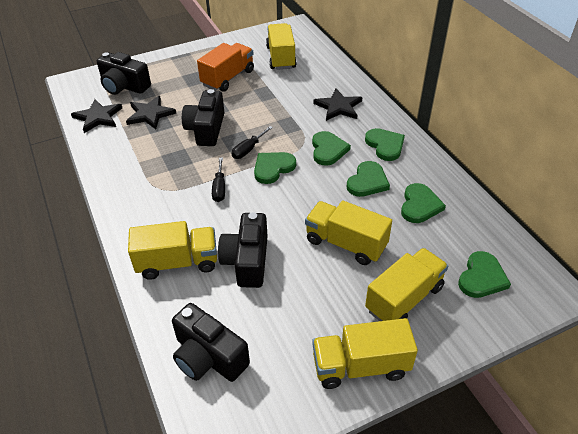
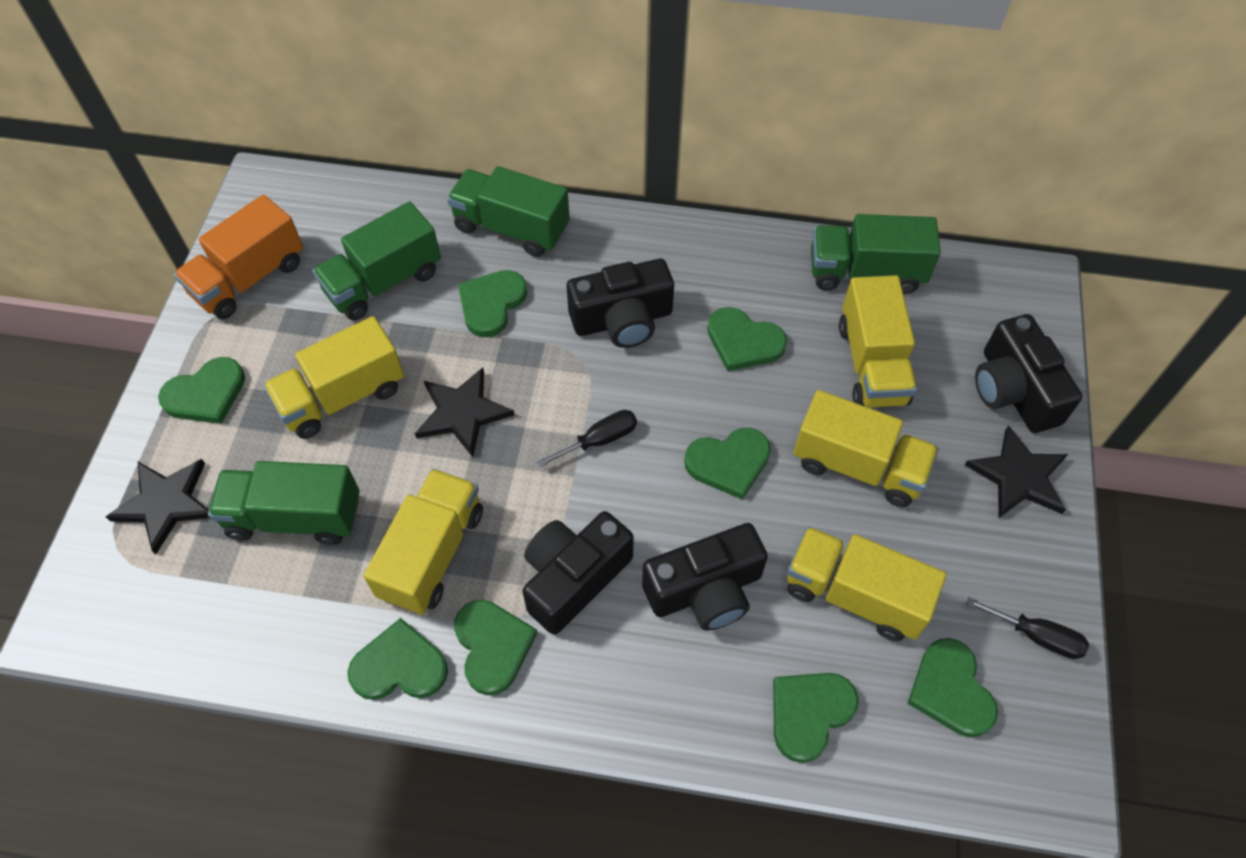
green heart: 6 -> 8
green truck: 0 -> 4

